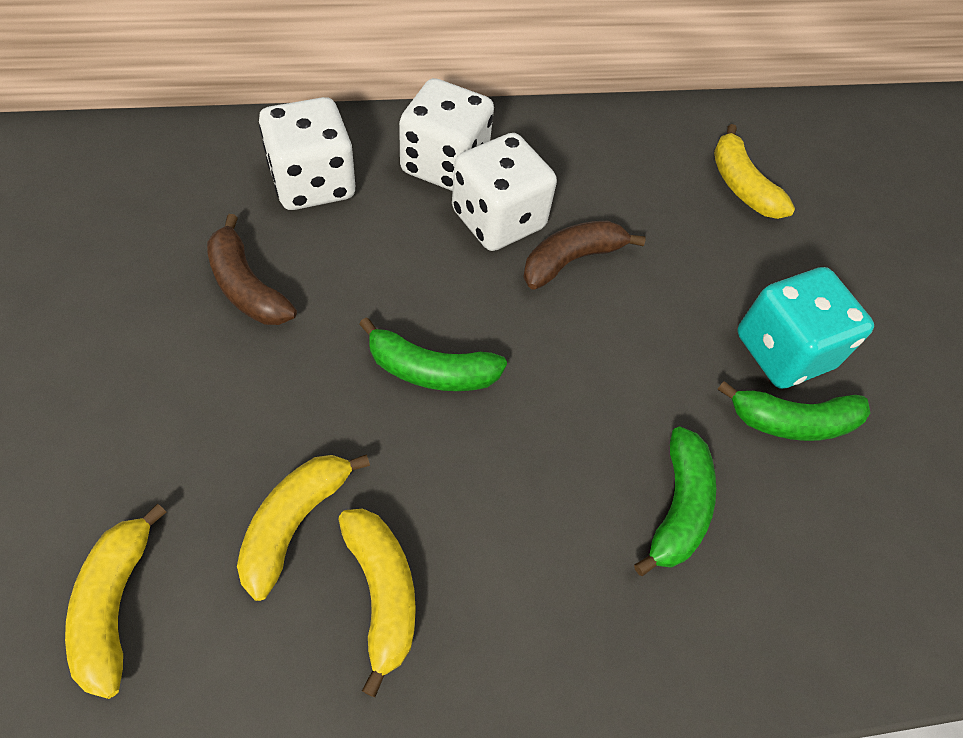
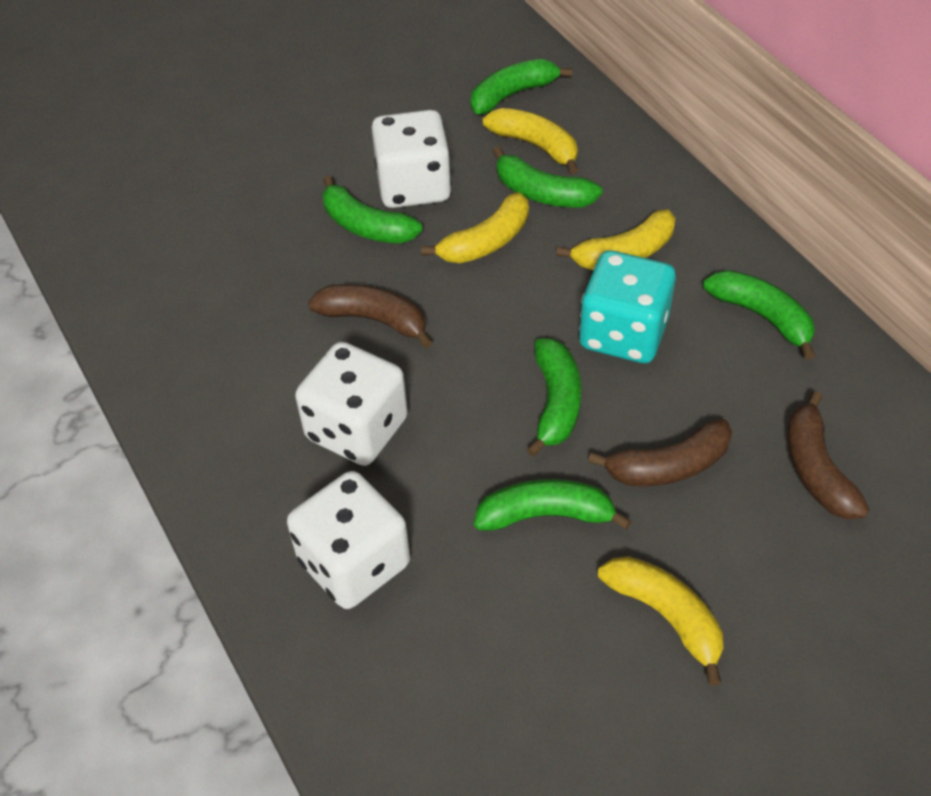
brown banana: 2 -> 3
green banana: 3 -> 6

